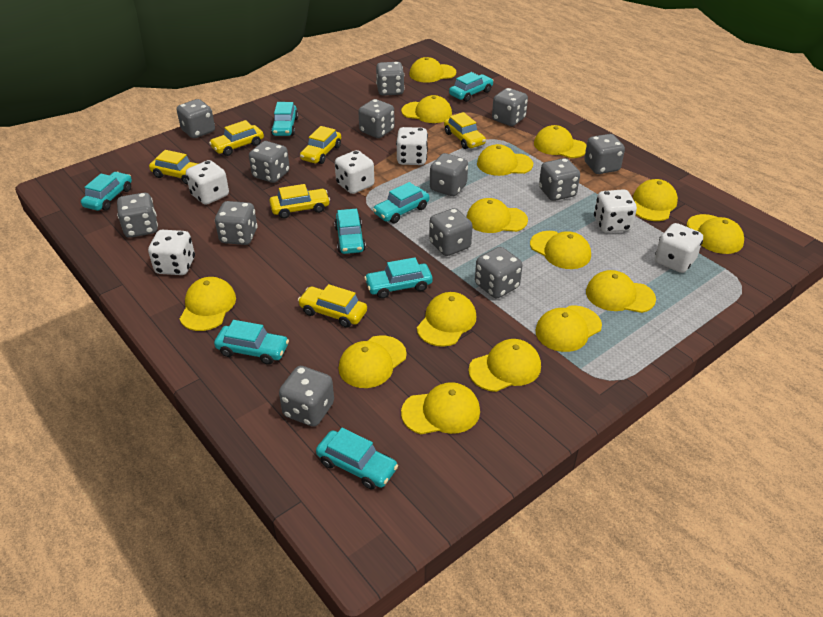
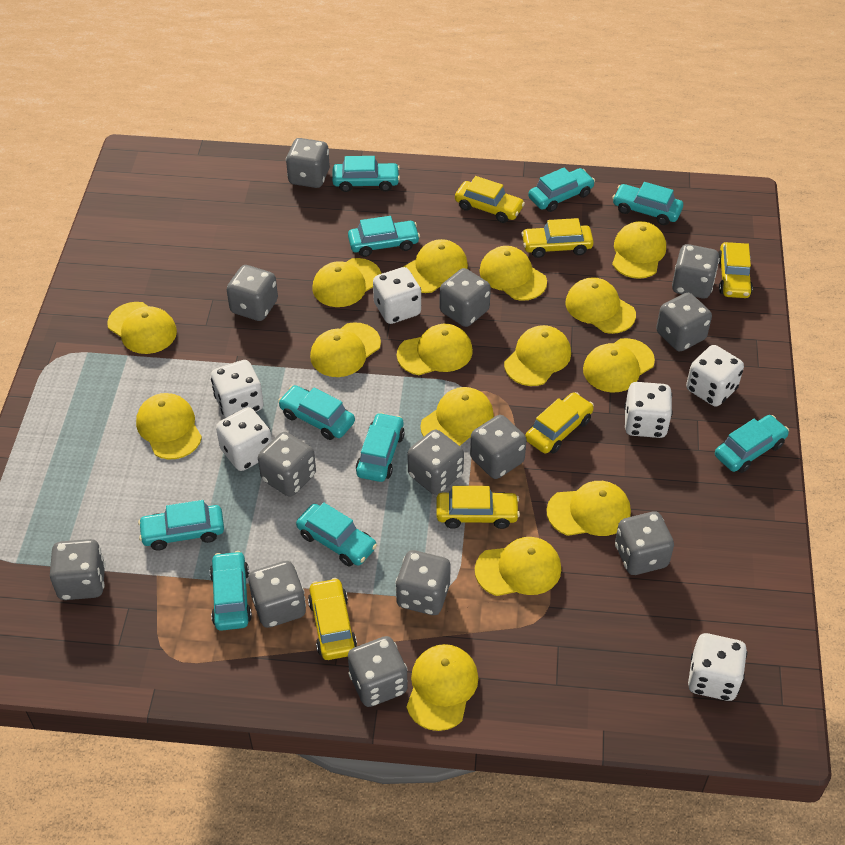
turquoise car: 8 -> 10

